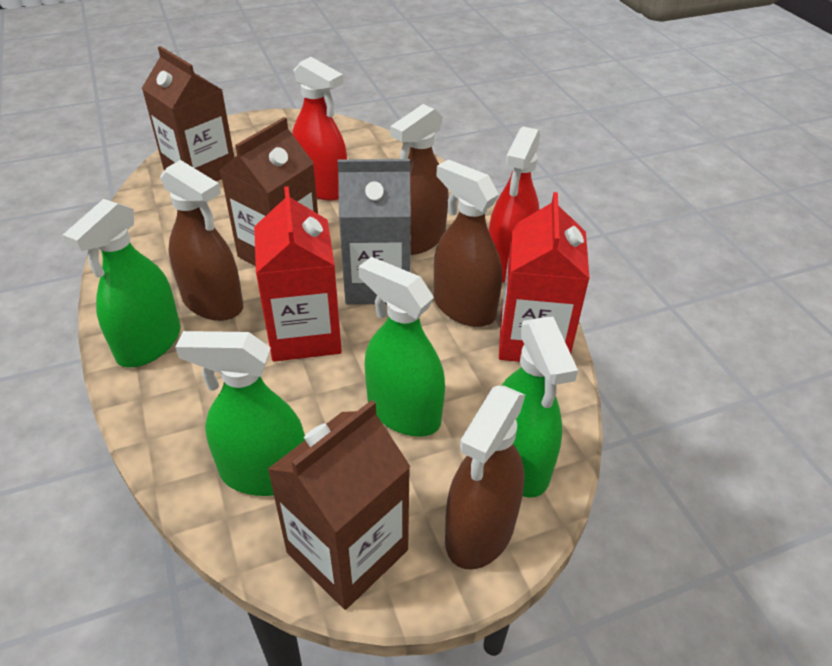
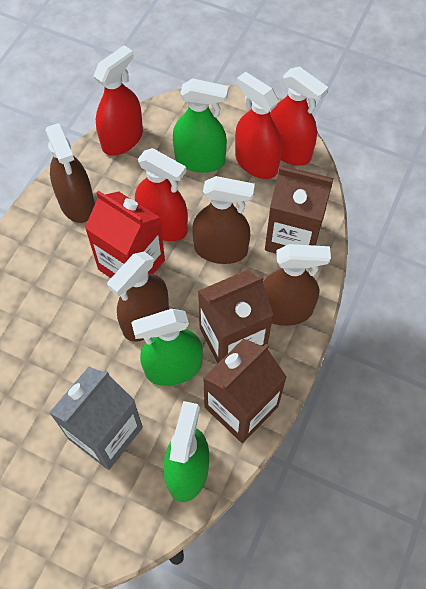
green spray bottle: 4 -> 3
red carton: 2 -> 1
red spray bottle: 2 -> 4

